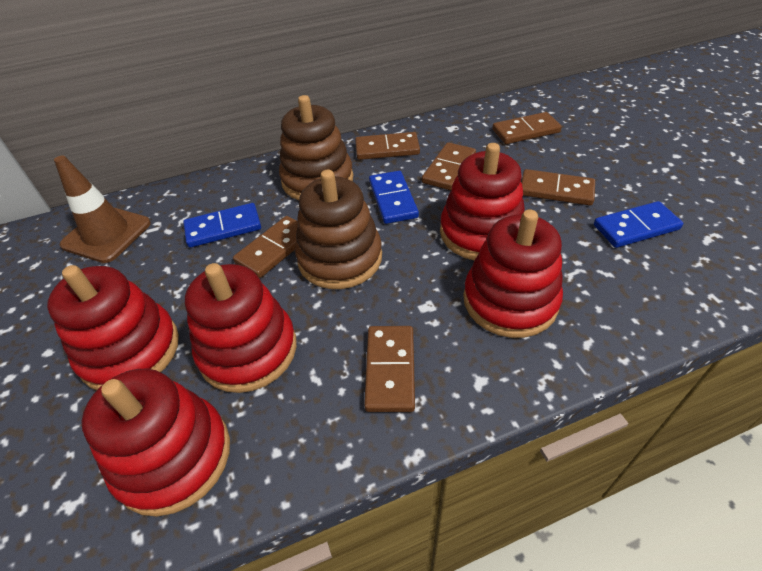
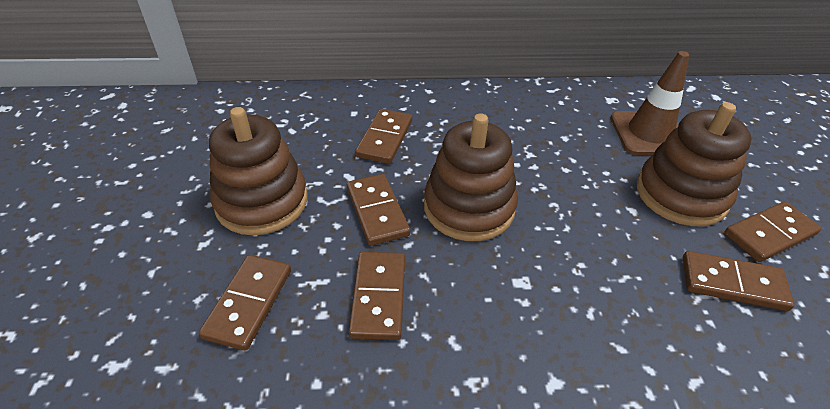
blue domino: 3 -> 0
brown stacking toy: 2 -> 3
red stacking toy: 5 -> 0

